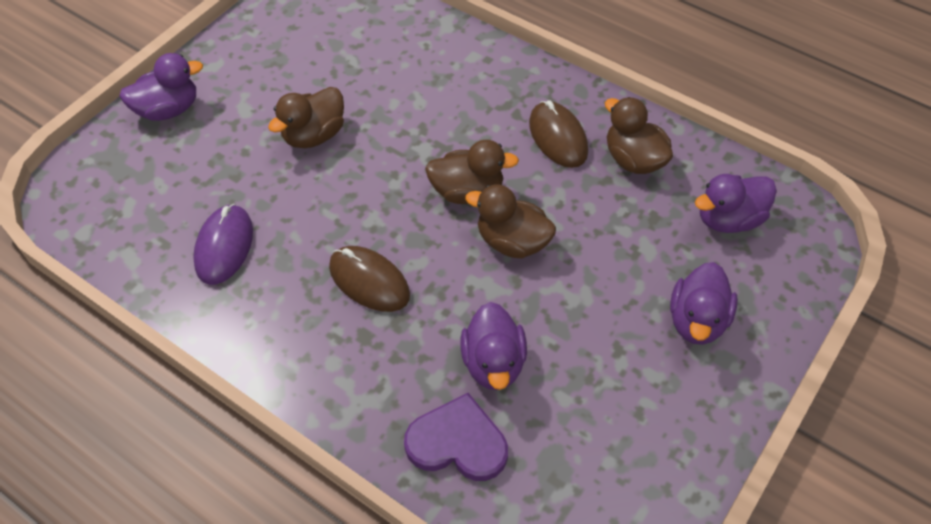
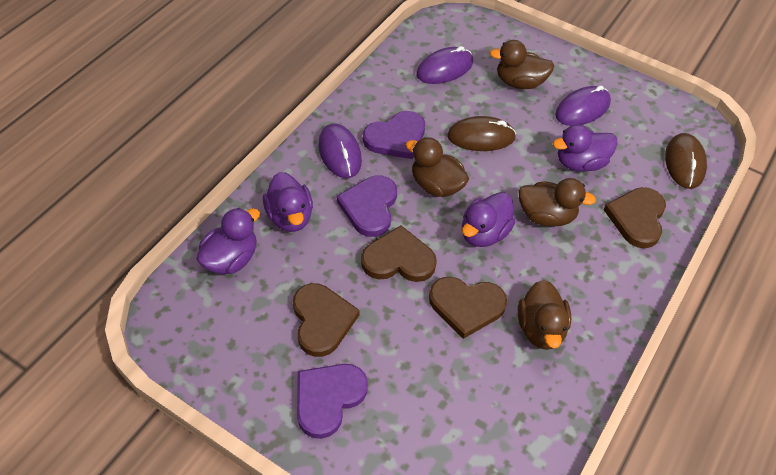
brown heart: 0 -> 4
purple heart: 1 -> 3
purple mouse: 1 -> 3

